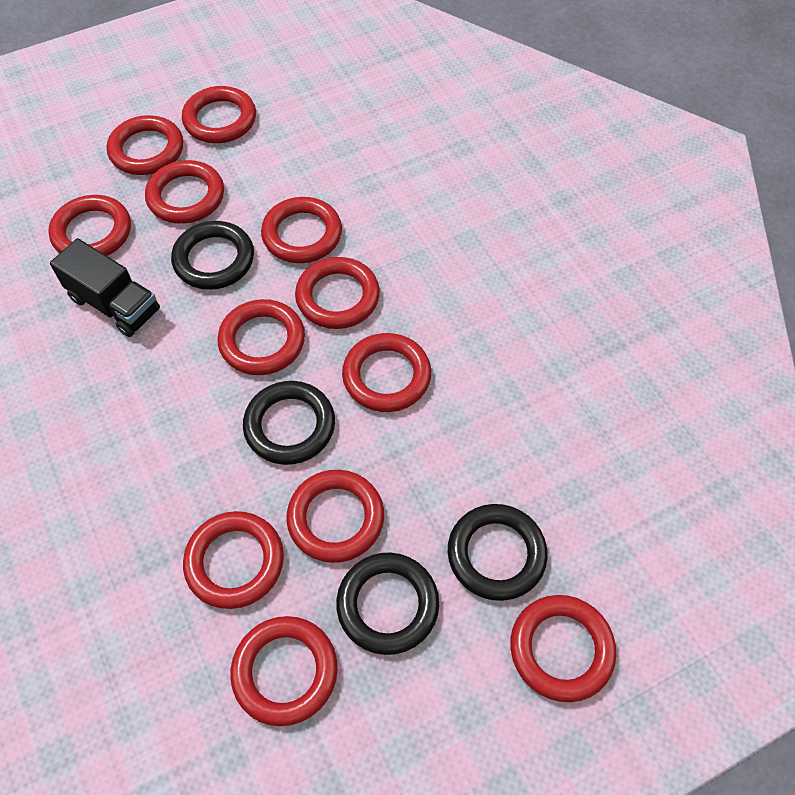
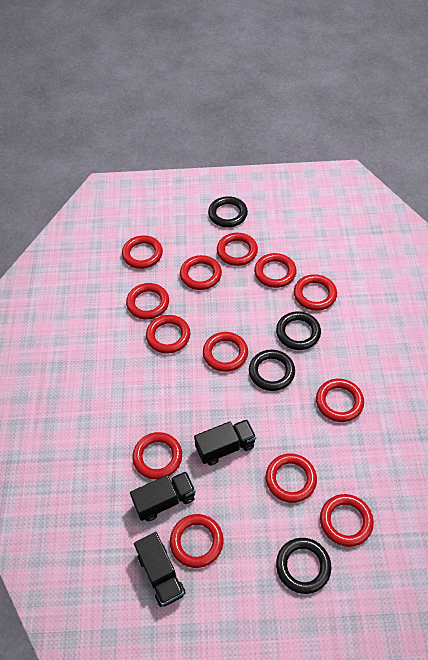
black truck: 1 -> 3
red ring: 12 -> 13

